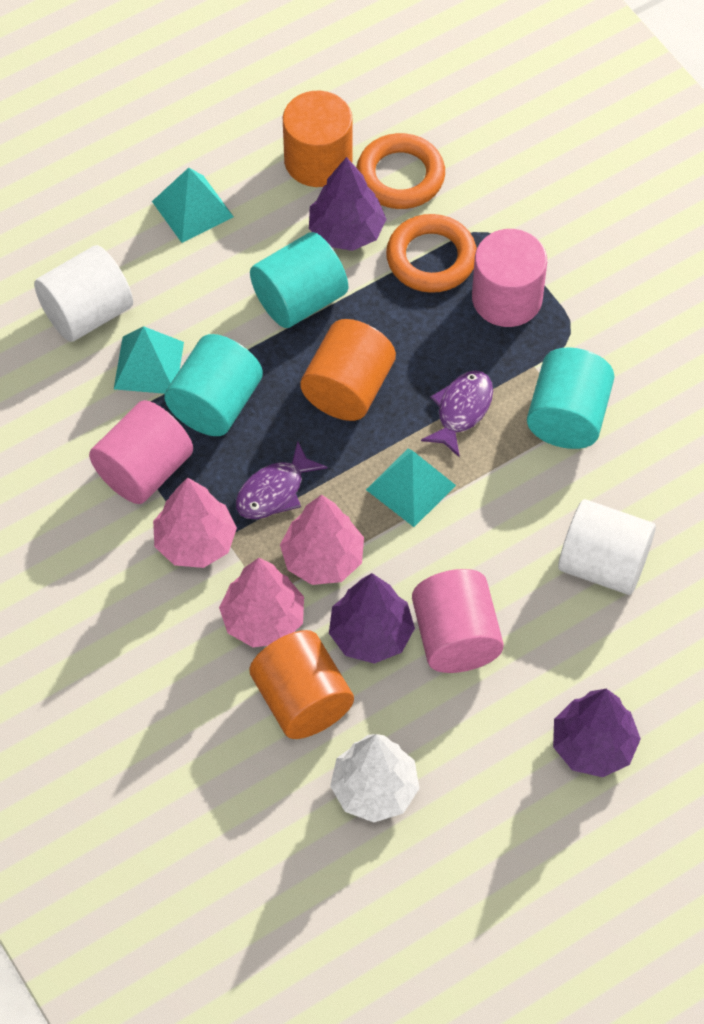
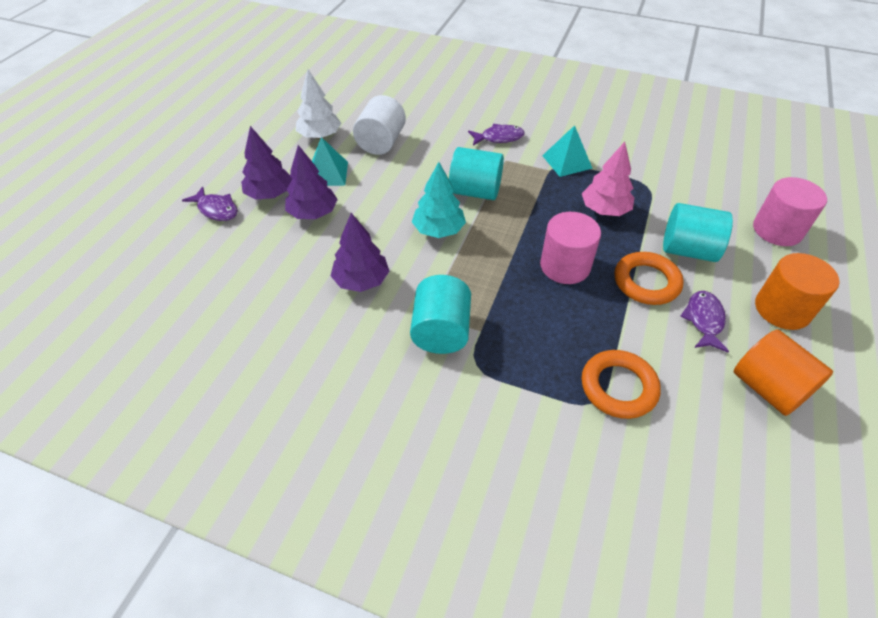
orange cylinder: 3 -> 2
pink cylinder: 3 -> 2
pink tree: 3 -> 1
purple fish: 2 -> 3
turquoise pyramid: 3 -> 2
turquoise tree: 0 -> 1
white cylinder: 2 -> 1

